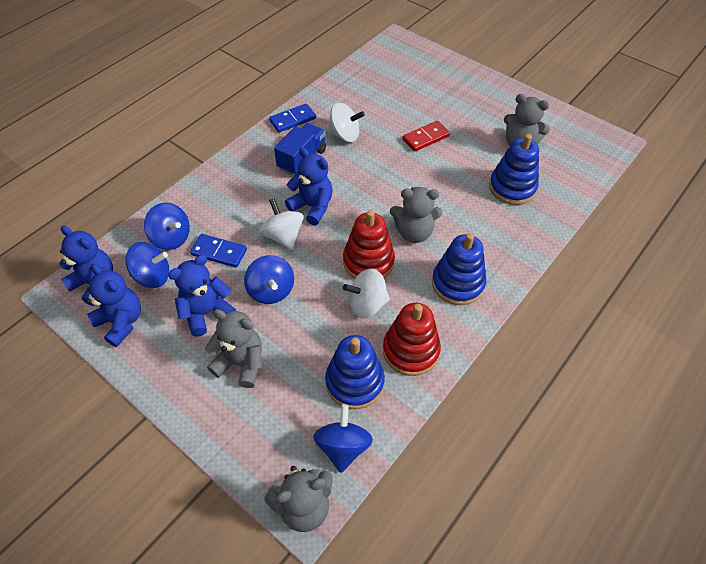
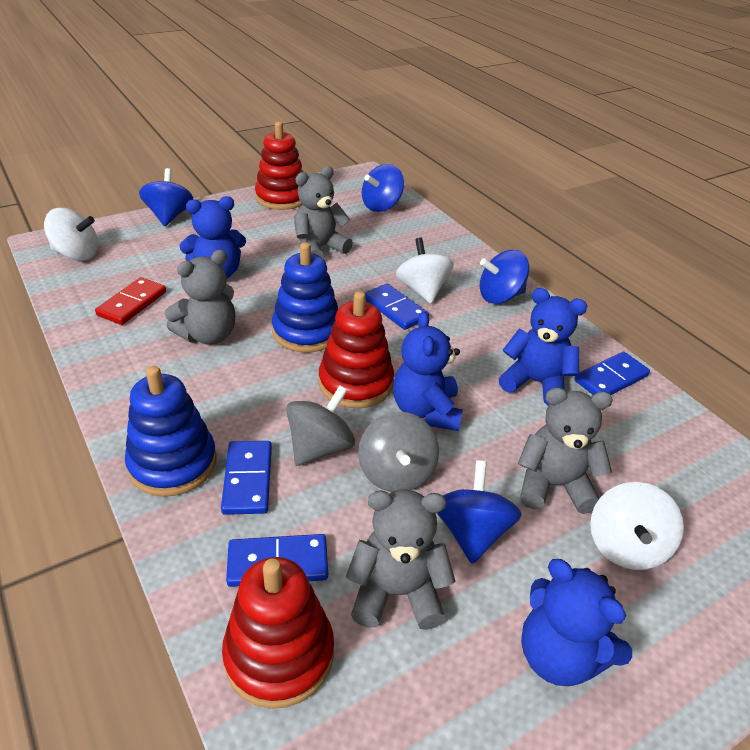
blue domino: 2 -> 4
blue stacking toy: 3 -> 2
blue truck: 1 -> 0
grey spinning top: 0 -> 2
red stacking toy: 2 -> 3

